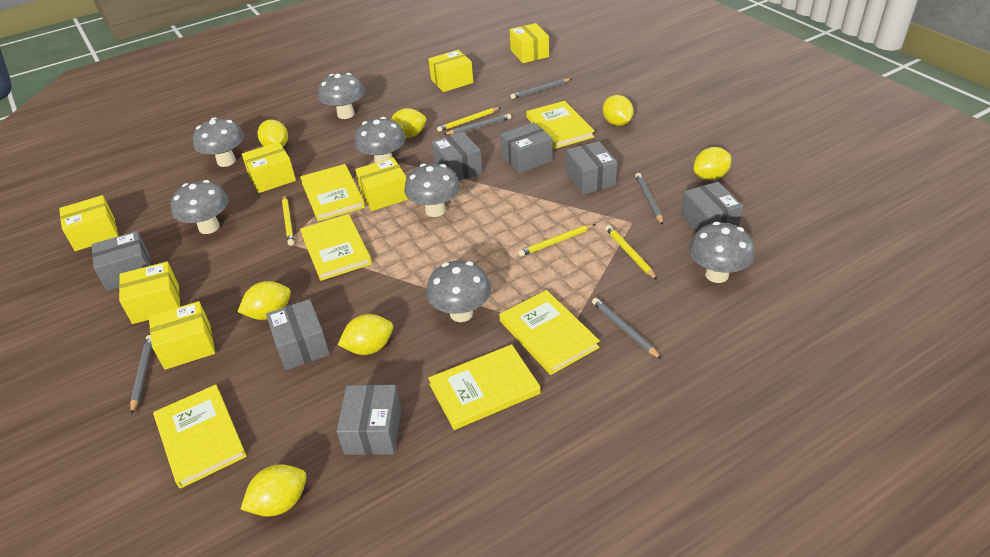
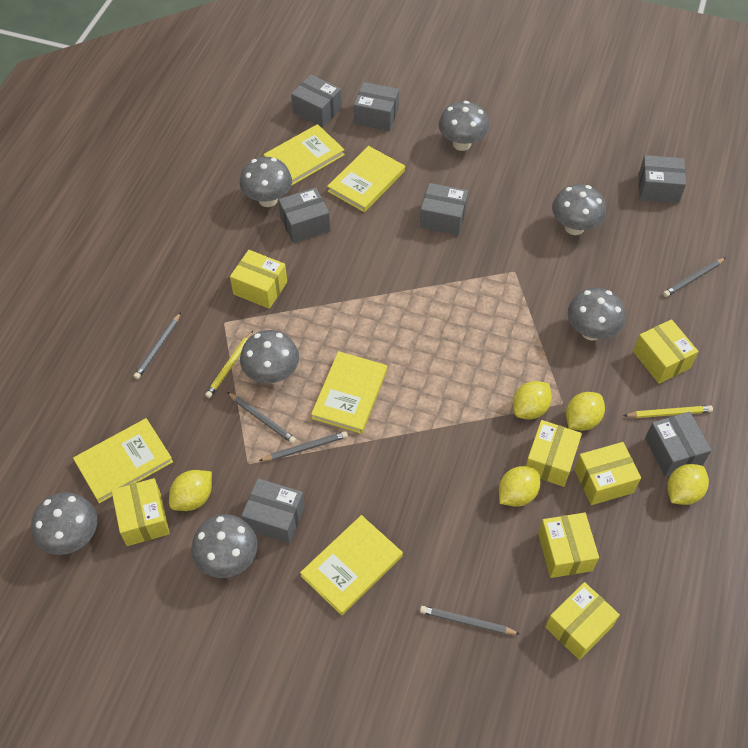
yellow book: 6 -> 5
yellow lemon: 7 -> 5
yellow pencil: 4 -> 2

